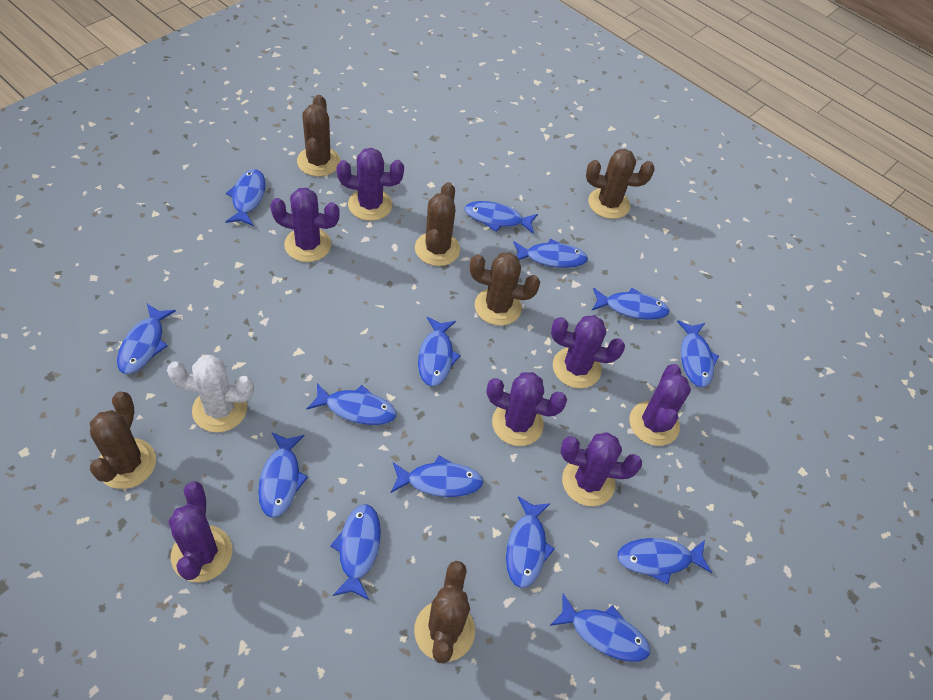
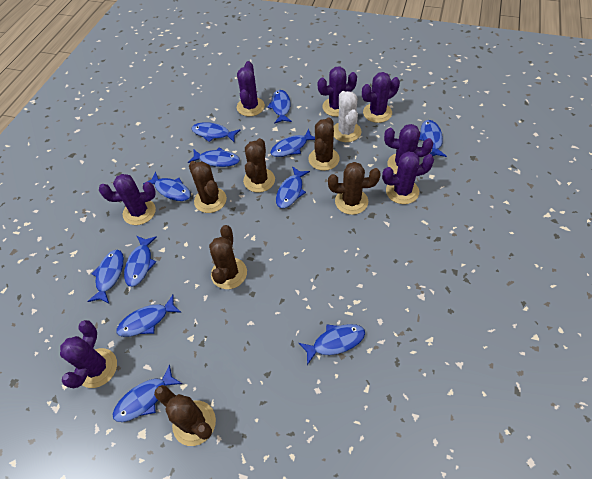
blue fish: 14 -> 12

